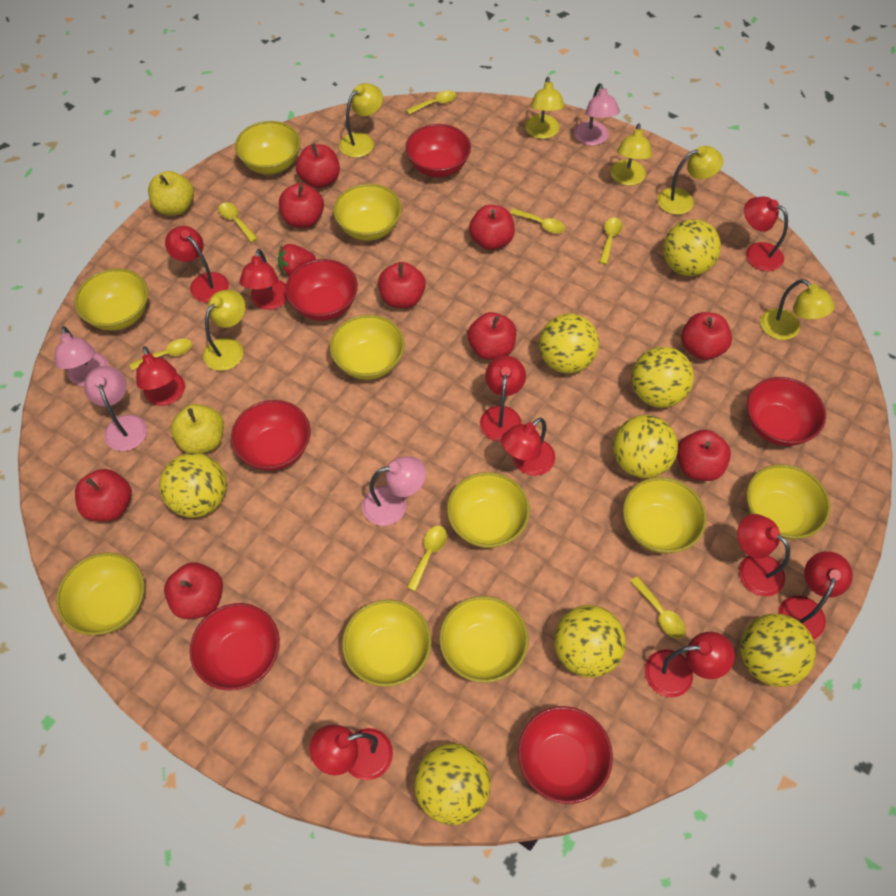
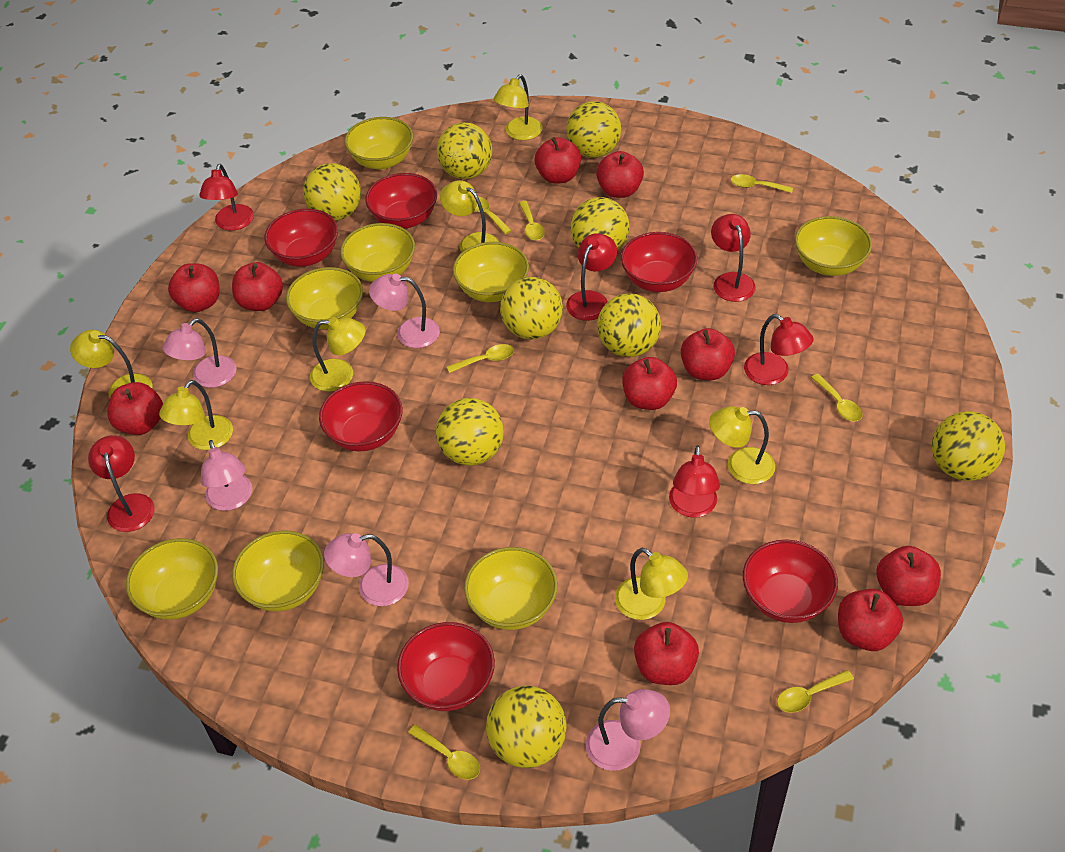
pink lamp: 4 -> 5
red apple: 9 -> 10
red lamp: 10 -> 6
red strawberry: 1 -> 0
yellow apple: 2 -> 0
yellow ball: 8 -> 9
yellow bowl: 10 -> 8
yellow lamp: 6 -> 7

